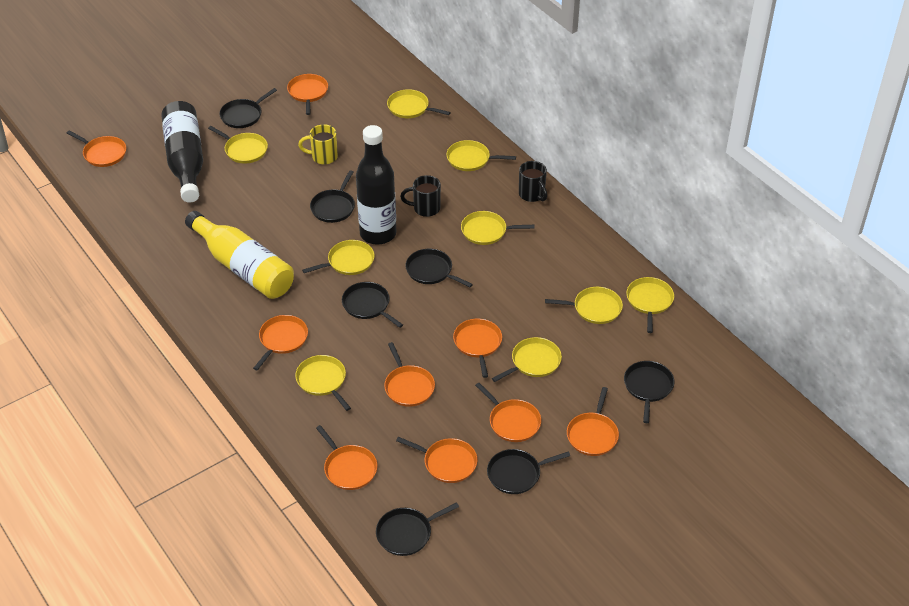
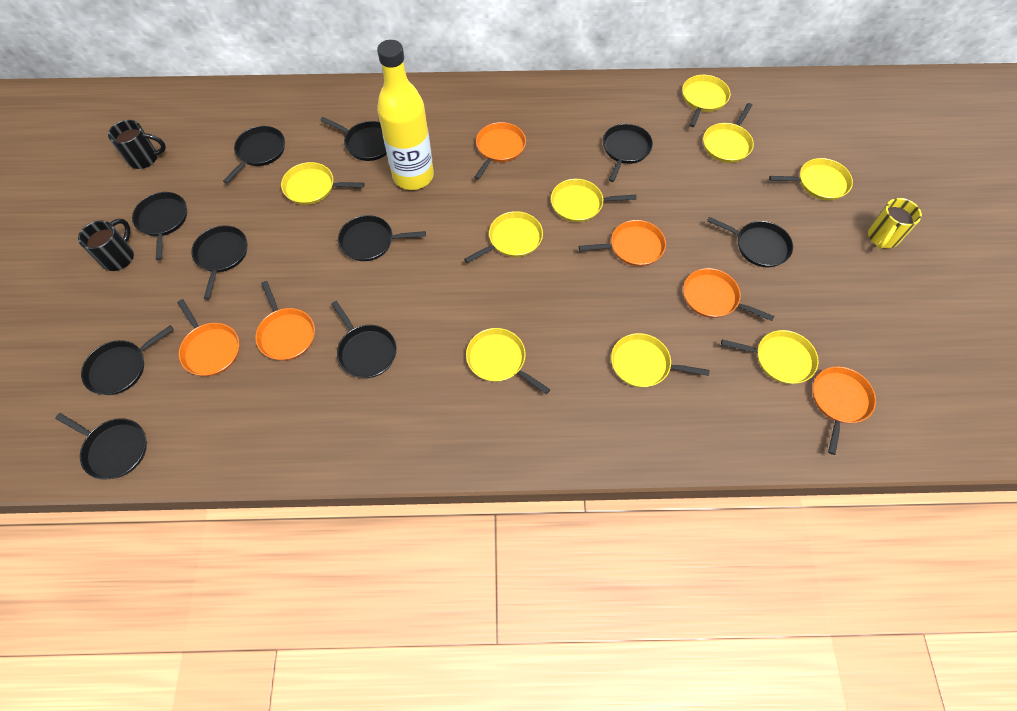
black bottle: 2 -> 0
black pan: 7 -> 10
orange pan: 9 -> 6

